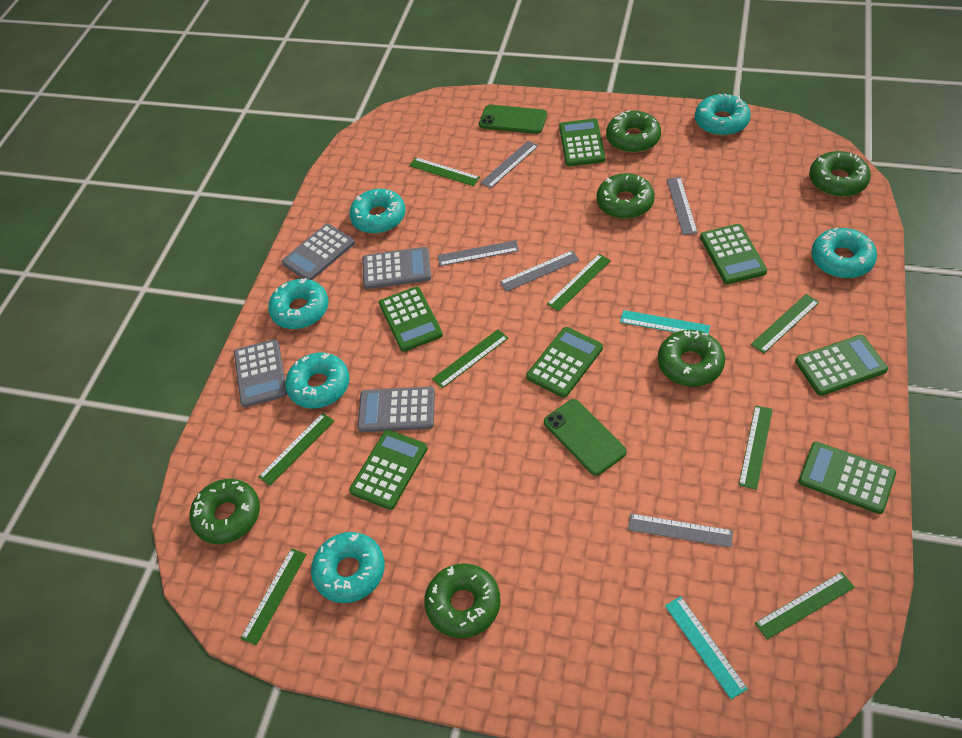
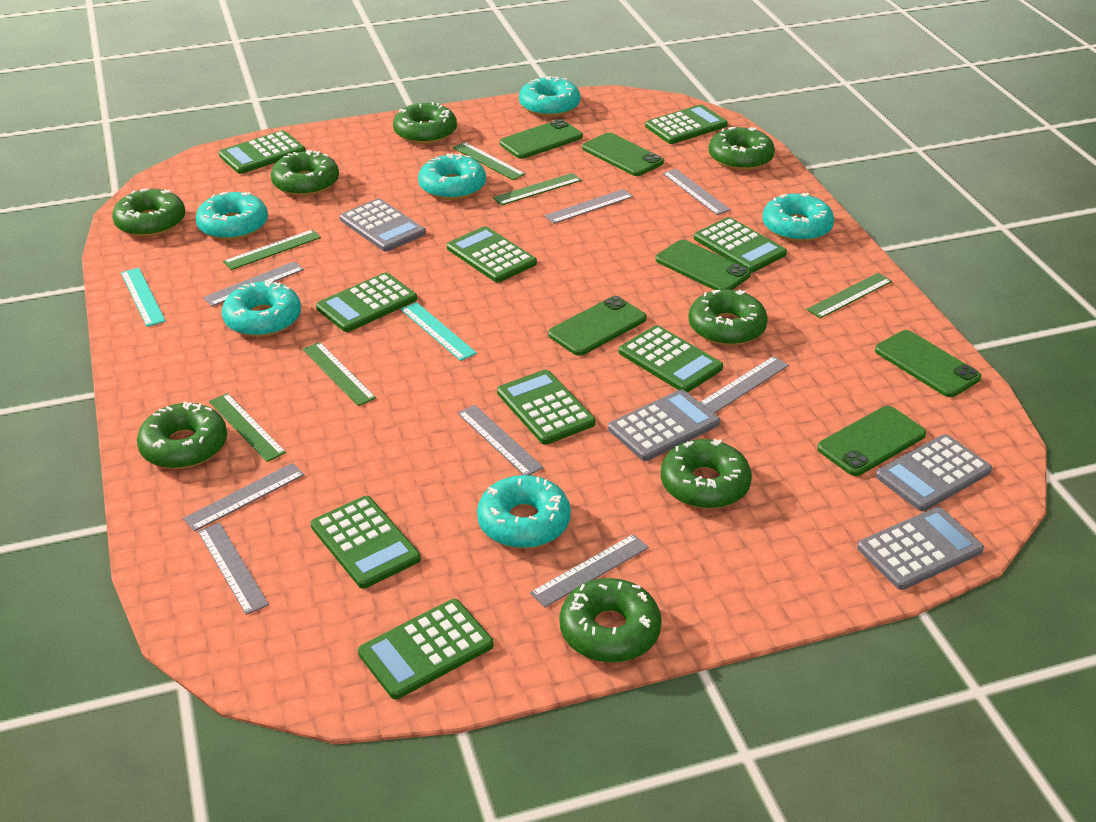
green calculator: 7 -> 9
green donut: 6 -> 8
green phone: 2 -> 6
green ruler: 8 -> 6
grey ruler: 5 -> 8

